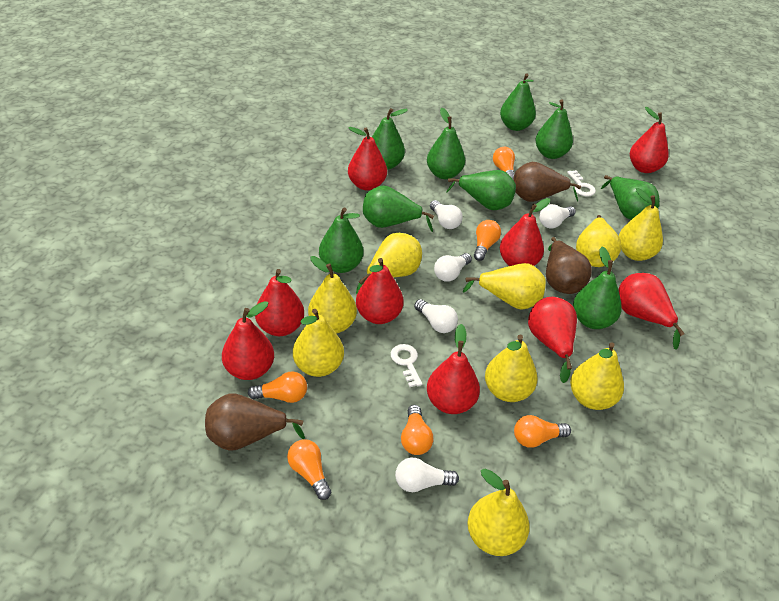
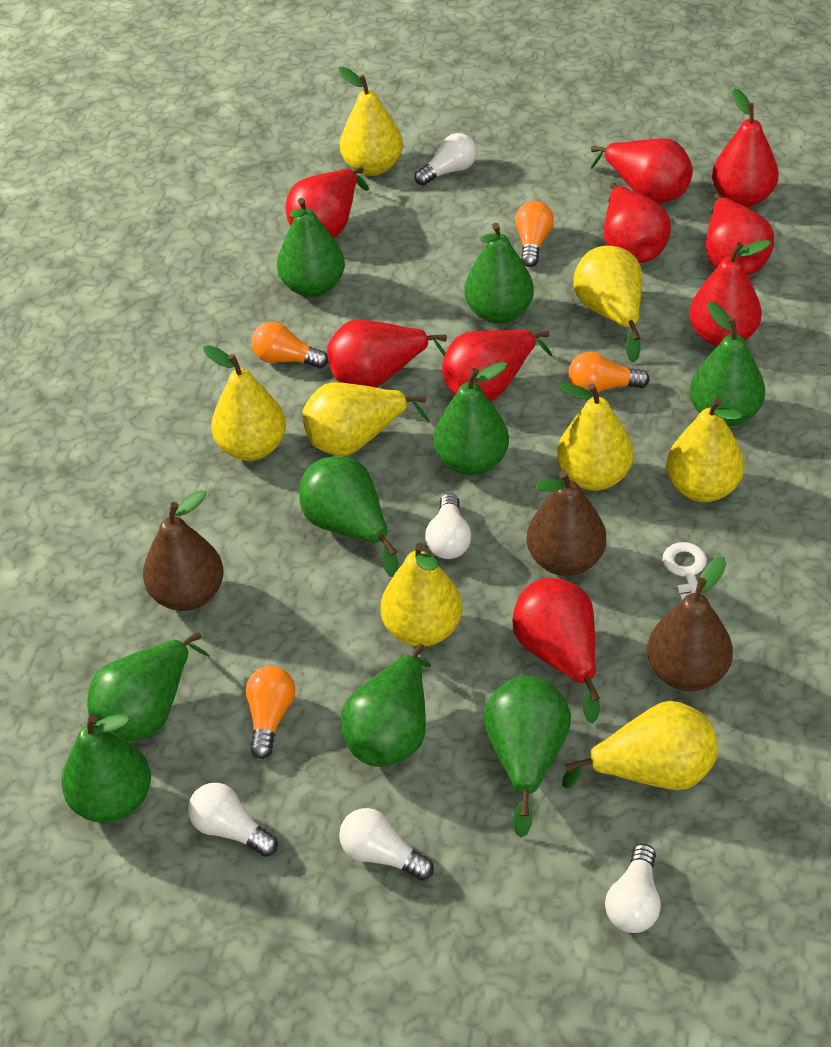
orange light bulb: 6 -> 4
white key: 2 -> 1
yellow pear: 9 -> 8

